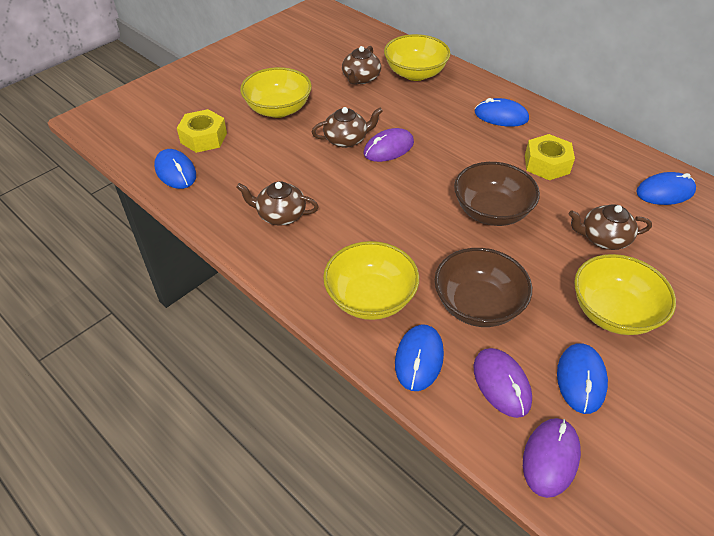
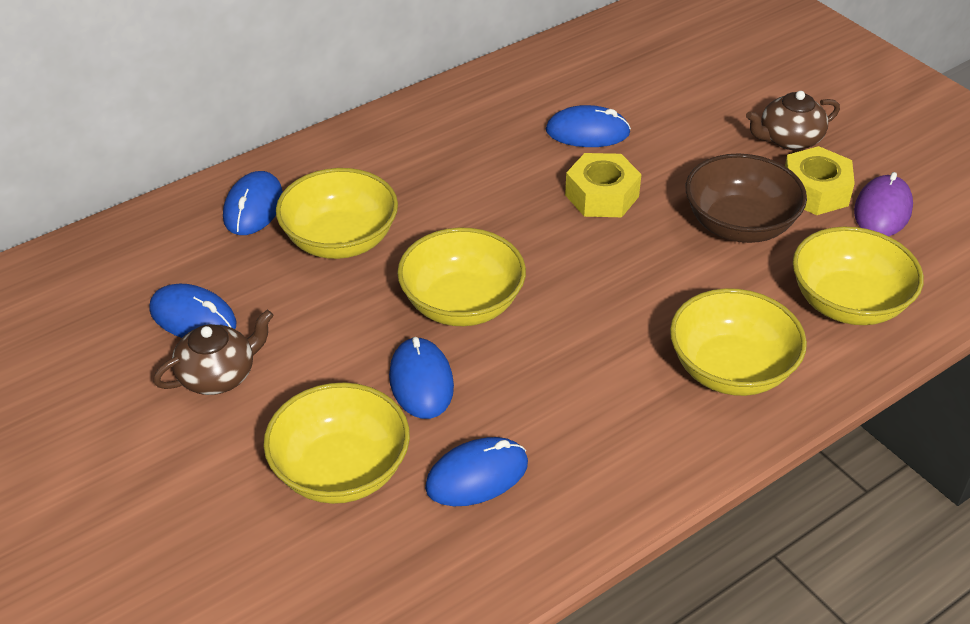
brown bowl: 2 -> 1
brown teapot: 4 -> 2
purple mouse: 3 -> 1
yellow bowl: 4 -> 5

